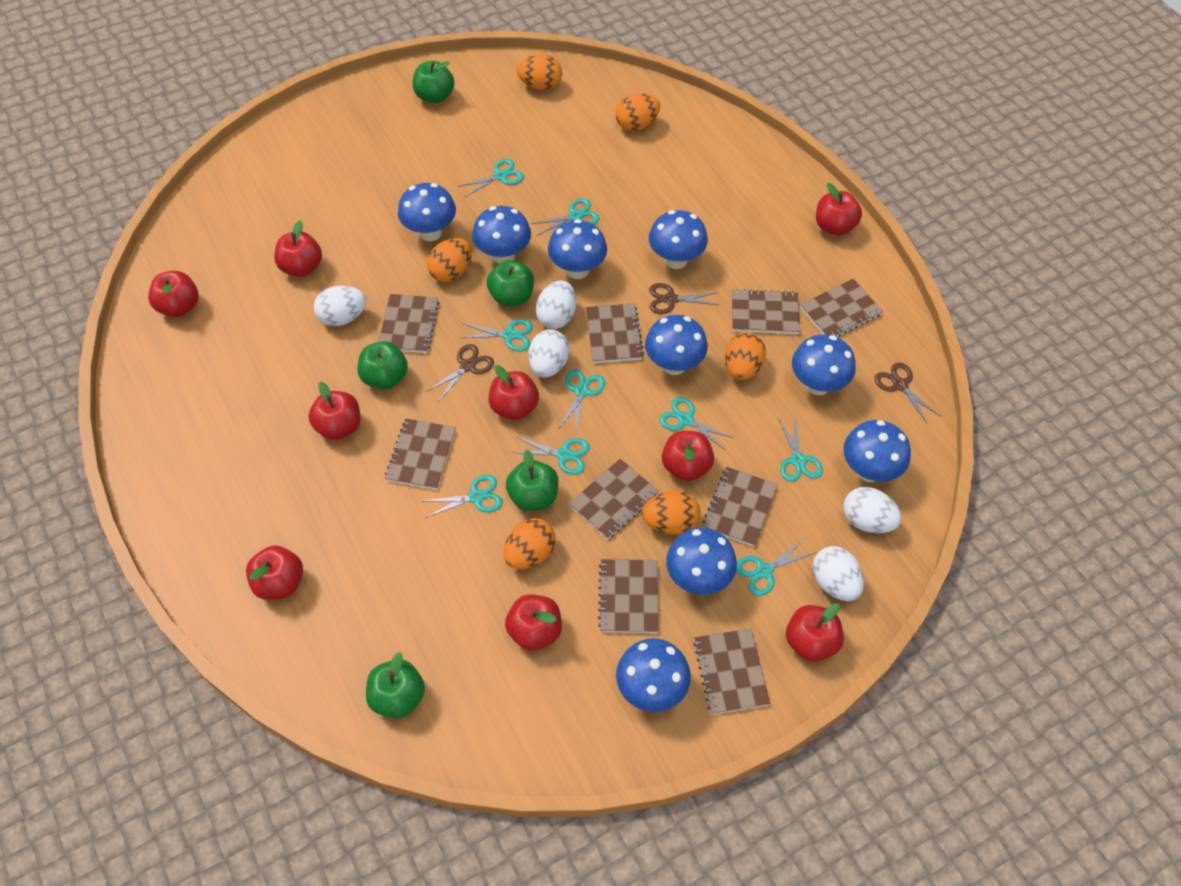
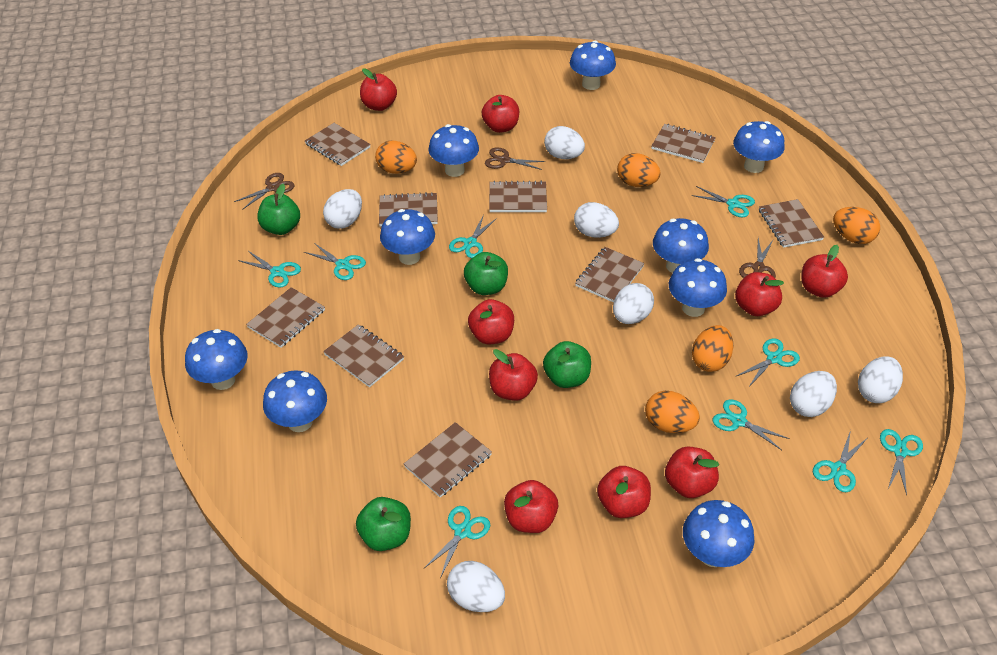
green apple: 5 -> 4
orange egg: 6 -> 5
white egg: 5 -> 7

